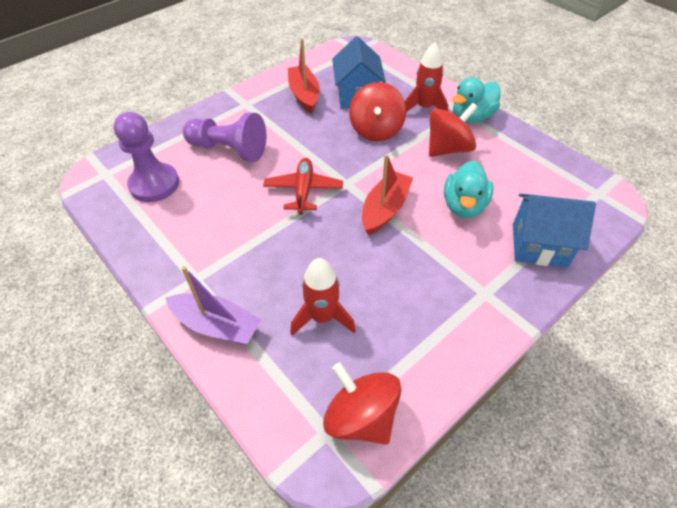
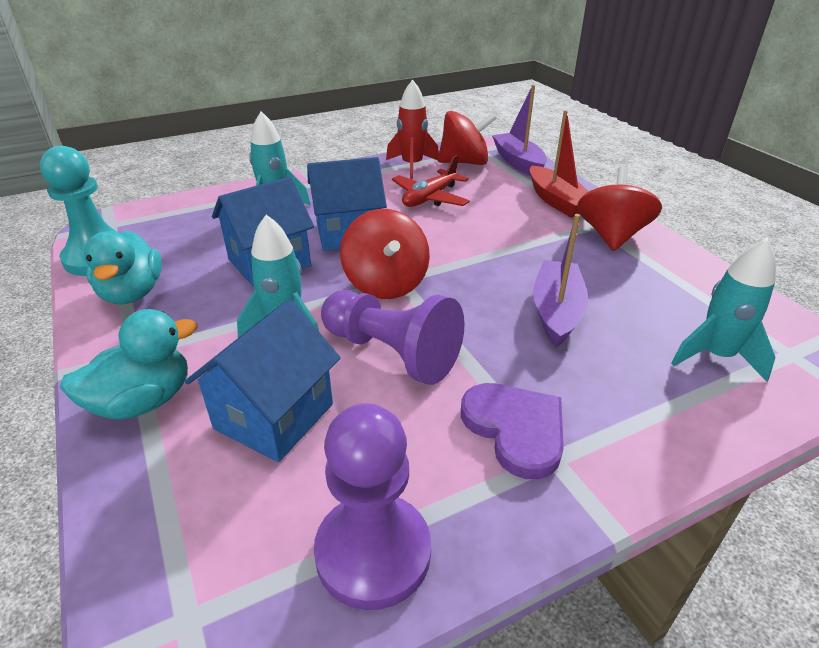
blue house: 2 -> 3
purple boat: 1 -> 2
purple heart: 0 -> 1
red boat: 2 -> 1
red rocket: 2 -> 1
turquoise pawn: 0 -> 1
turquoise rocket: 0 -> 3

